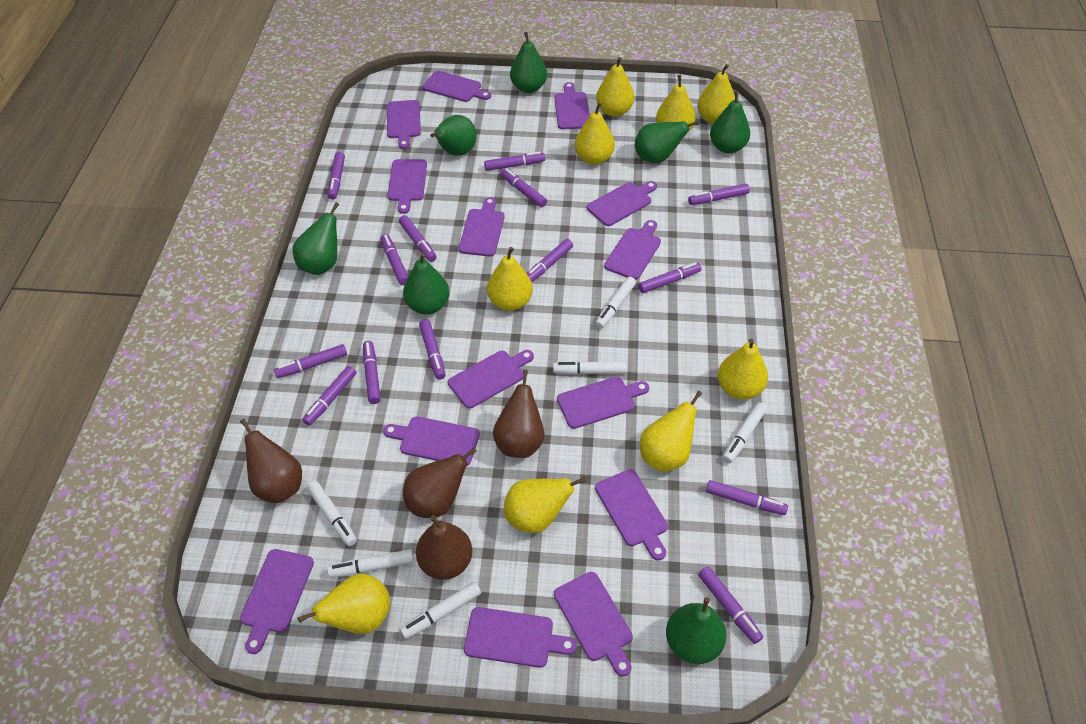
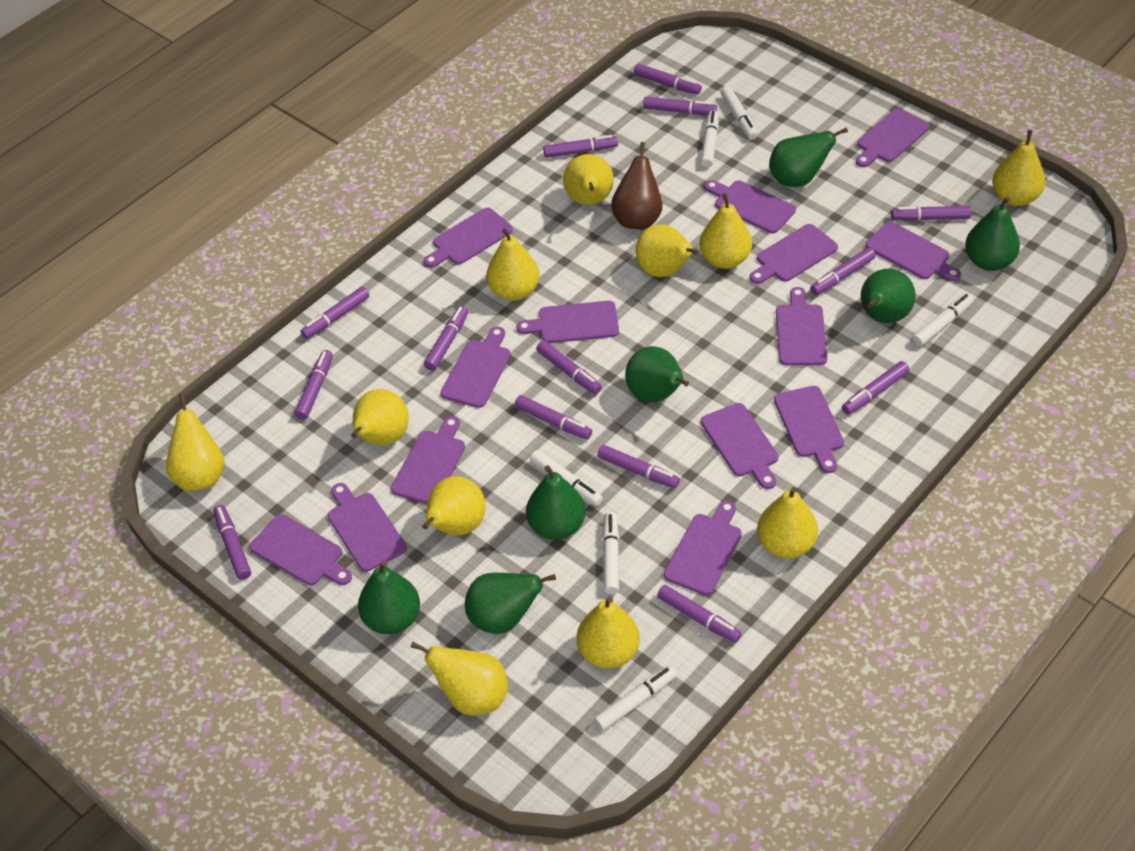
brown pear: 4 -> 1
yellow pear: 9 -> 11

